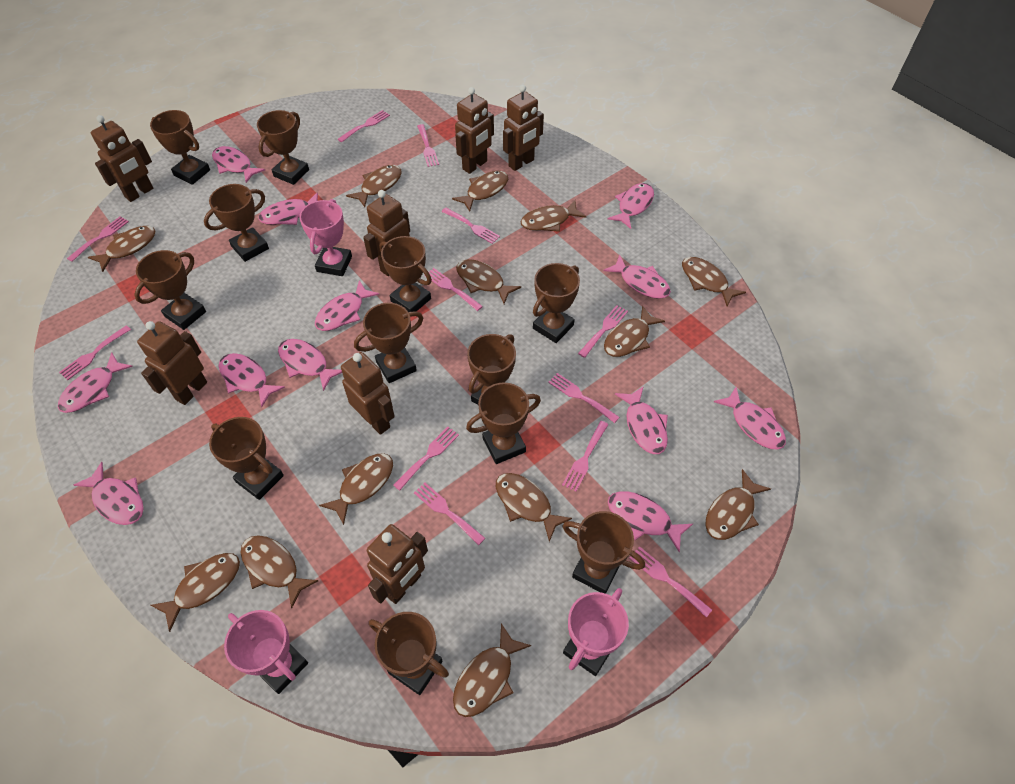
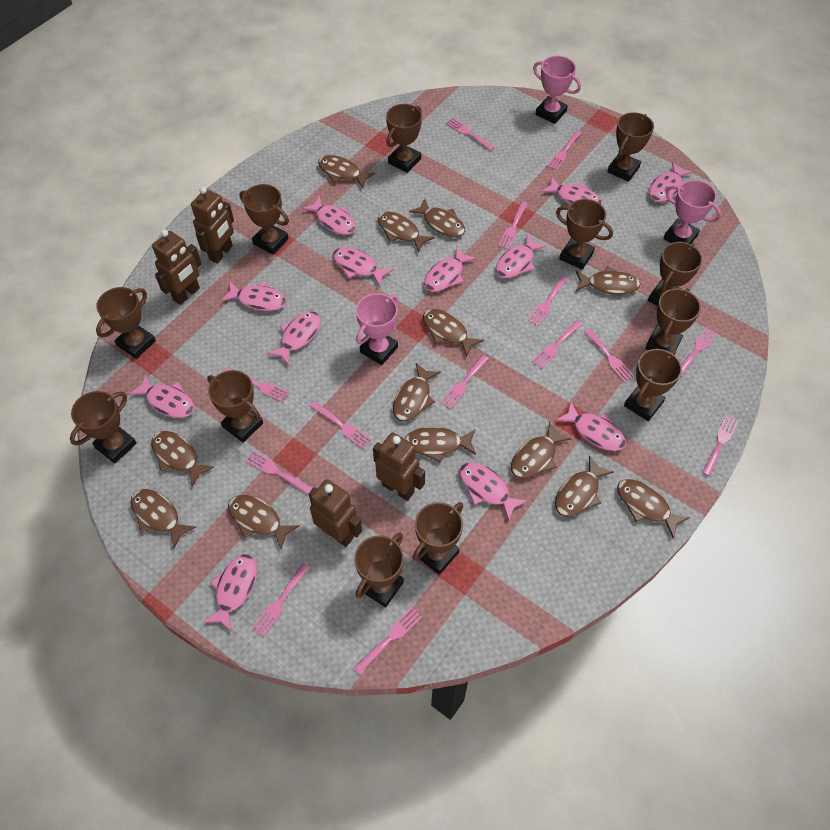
brown robot: 7 -> 4
pink fork: 12 -> 14

